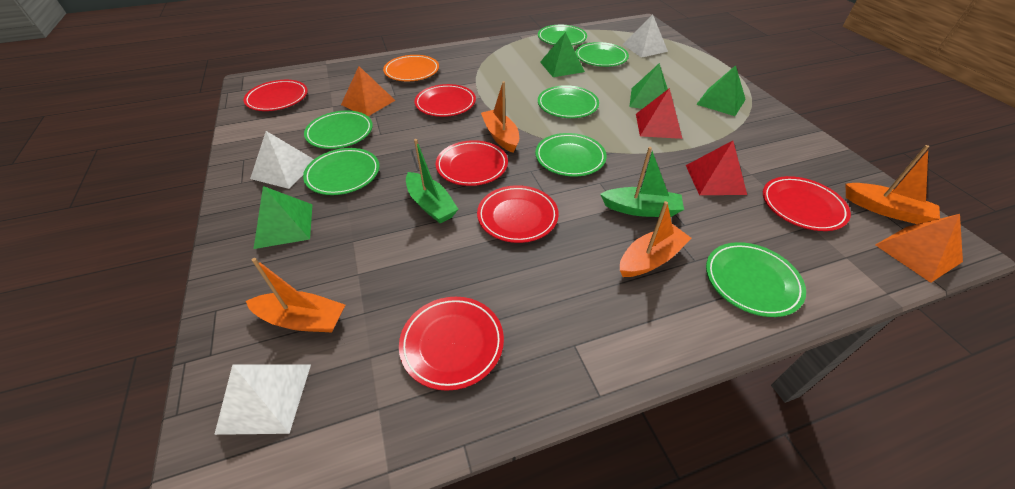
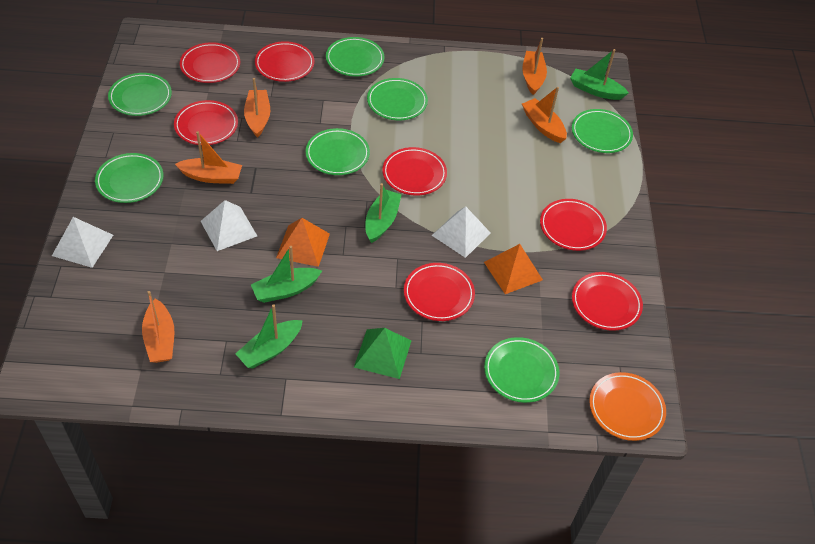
green boat: 2 -> 4
green pyramid: 4 -> 1
orange boat: 4 -> 5
red plate: 6 -> 7
red pyramid: 2 -> 0

